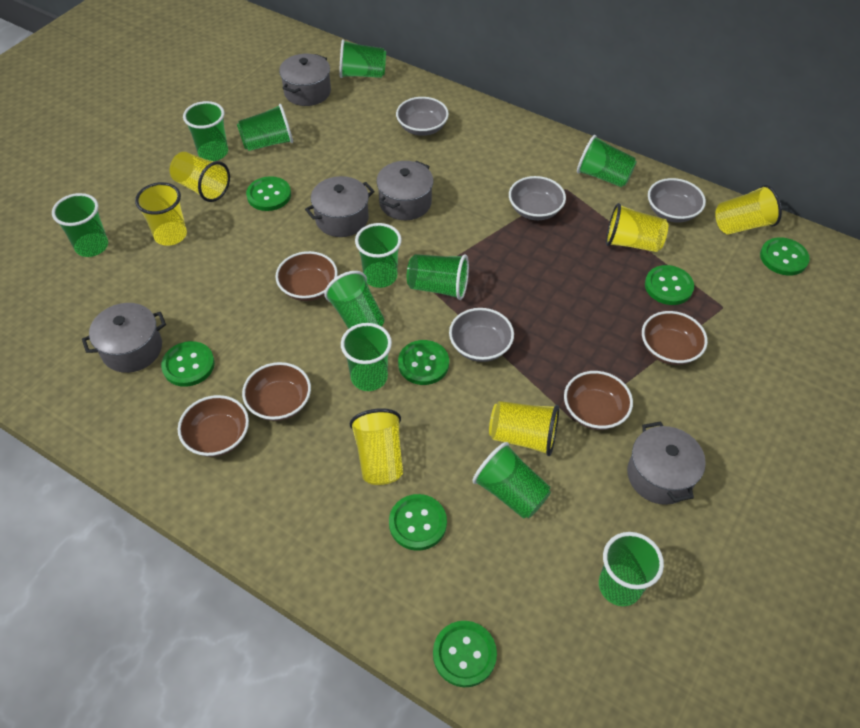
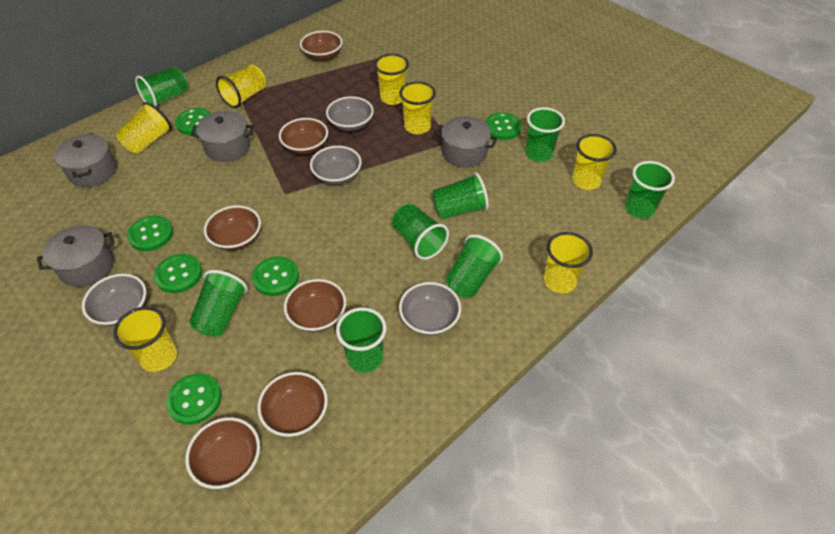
brown bowl: 5 -> 6
green button: 7 -> 6
green cup: 11 -> 8
grey pot: 5 -> 4
yellow cup: 6 -> 7

